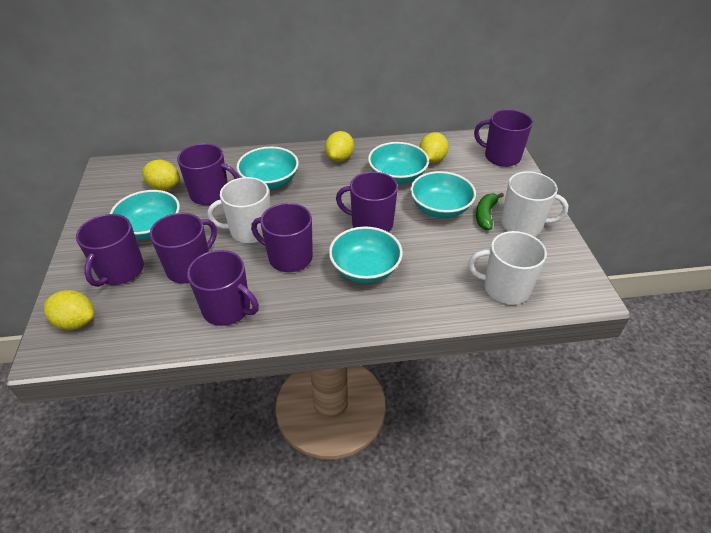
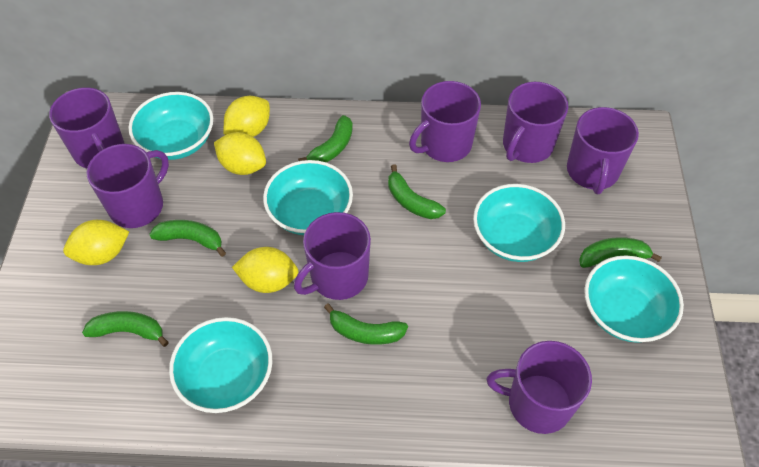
green banana: 1 -> 6
white mug: 3 -> 0

